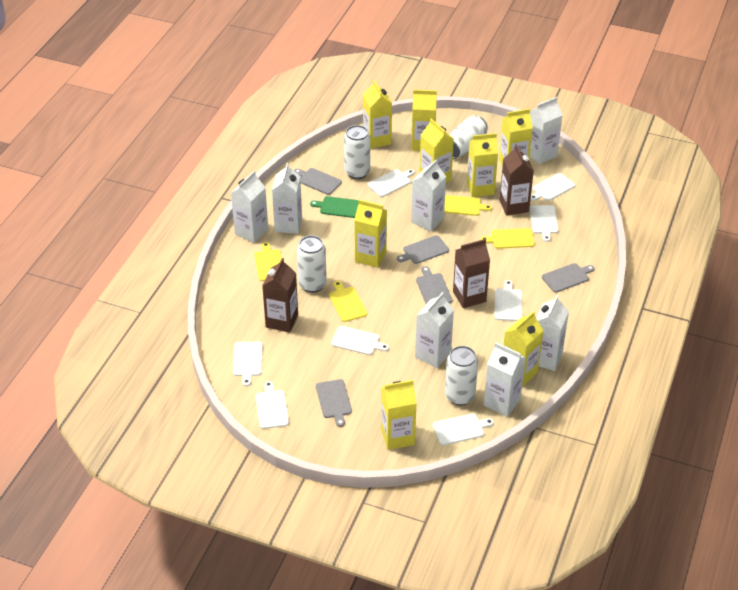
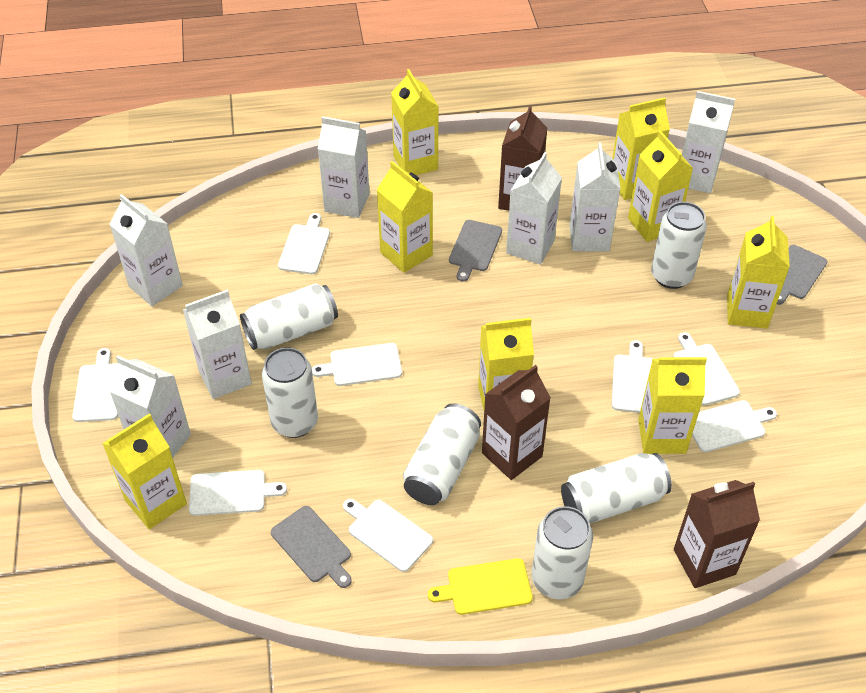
green cutting board: 1 -> 0
grey cutting board: 5 -> 3
white can: 4 -> 6
yellow cutting board: 4 -> 1

